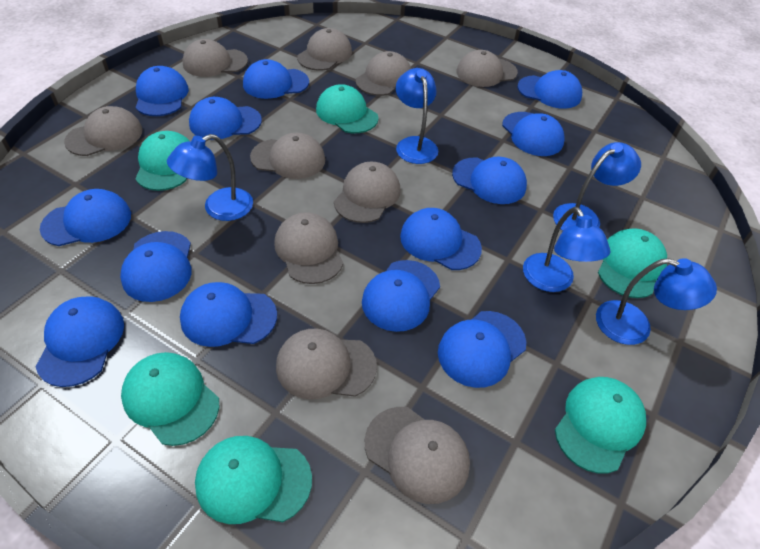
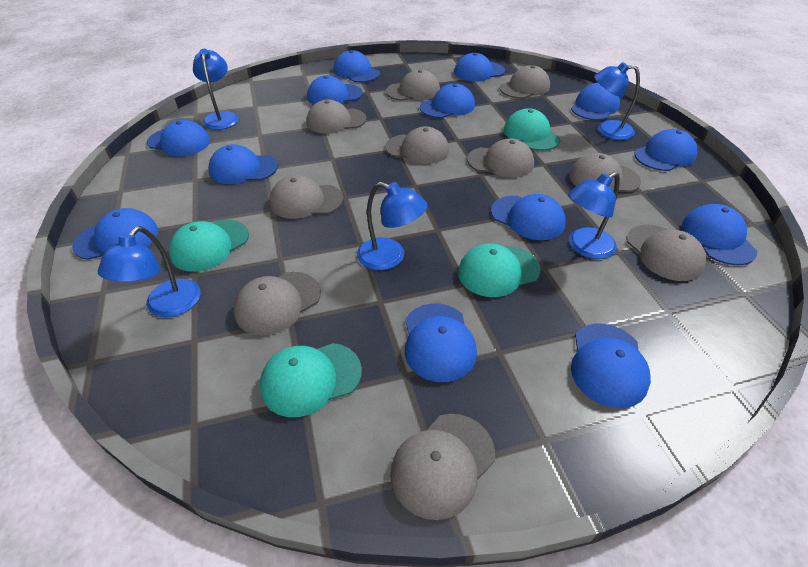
turquoise cap: 6 -> 4

